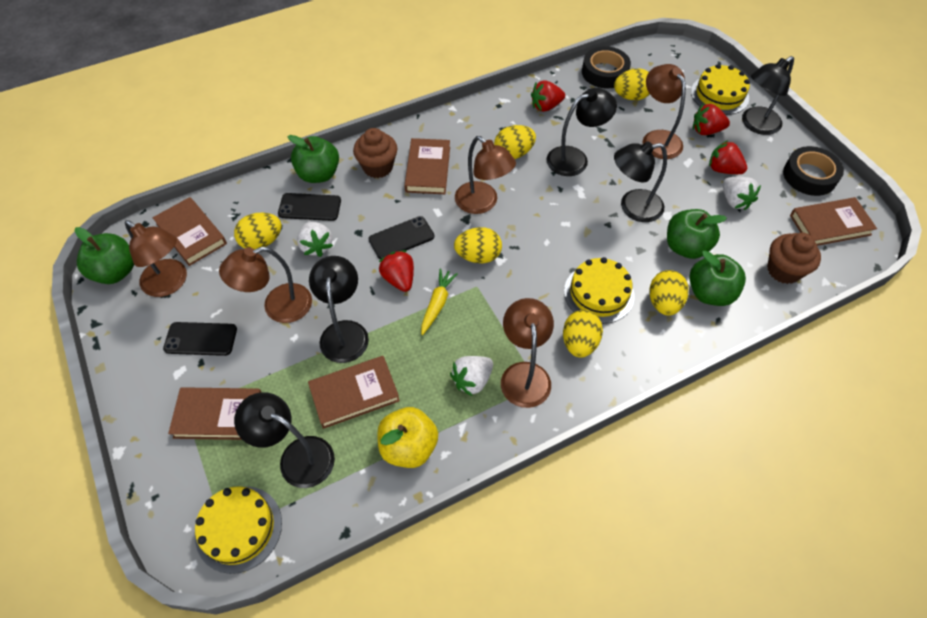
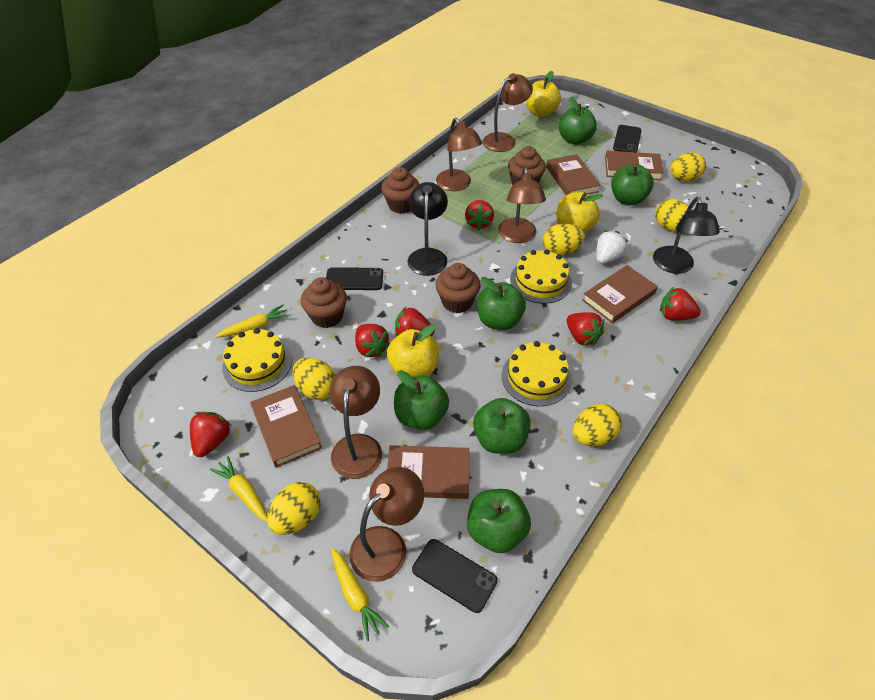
black lamp: 5 -> 2
black tape: 2 -> 0
brown cupcake: 2 -> 4
green apple: 4 -> 6
red strawberry: 4 -> 6
white strawberry: 3 -> 1
yellow apple: 1 -> 3
yellow carrot: 1 -> 3

